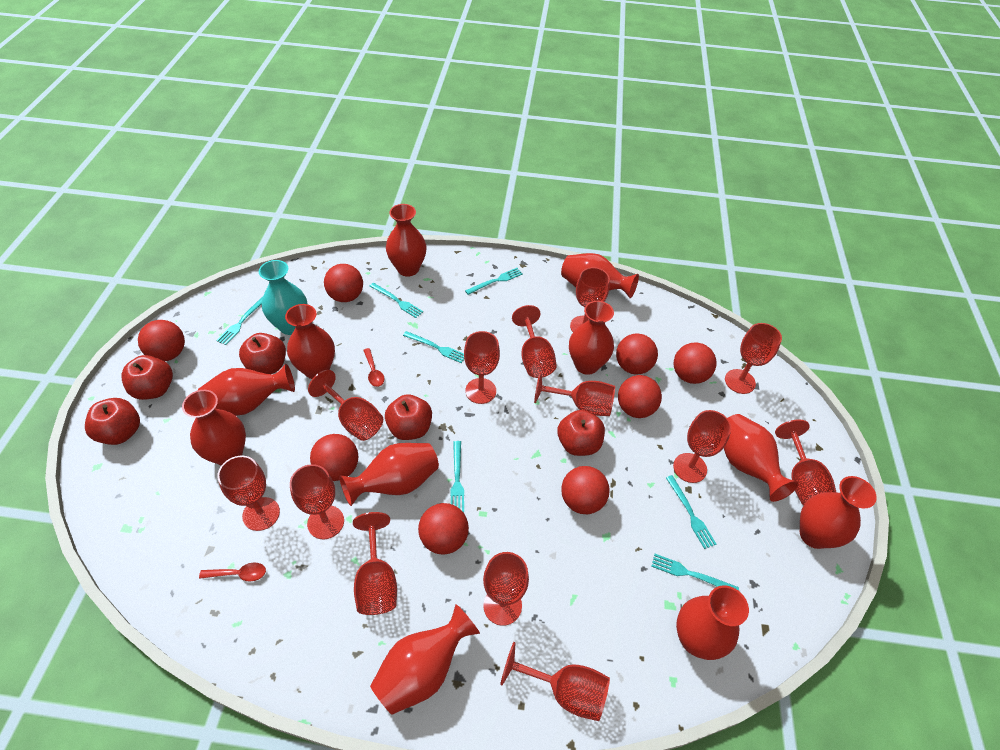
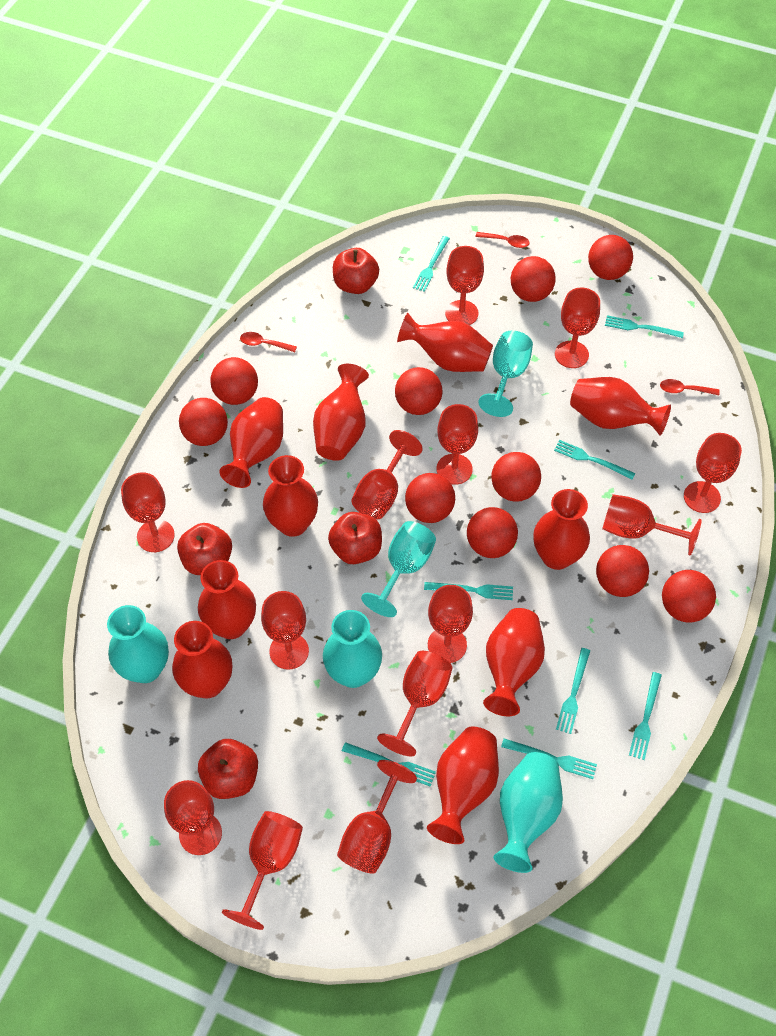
red apple: 5 -> 4
red ball: 8 -> 10
red spoon: 2 -> 3
red vase: 11 -> 10
turquoise fork: 7 -> 8
turquoise goblet: 0 -> 2
turquoise vase: 1 -> 3

